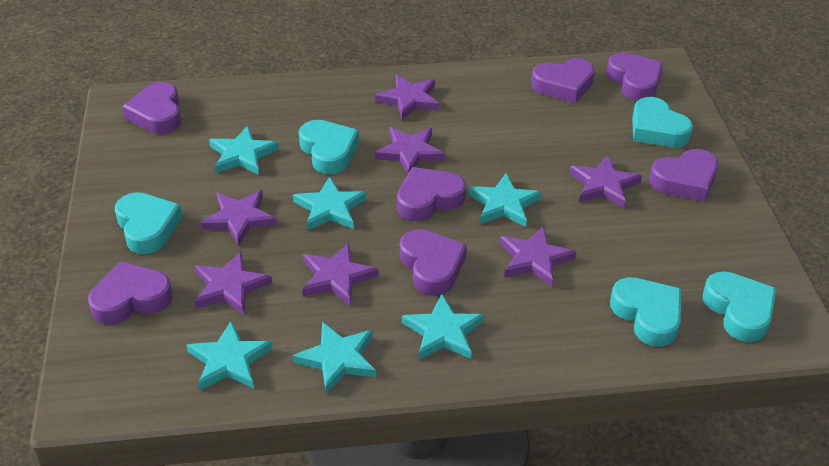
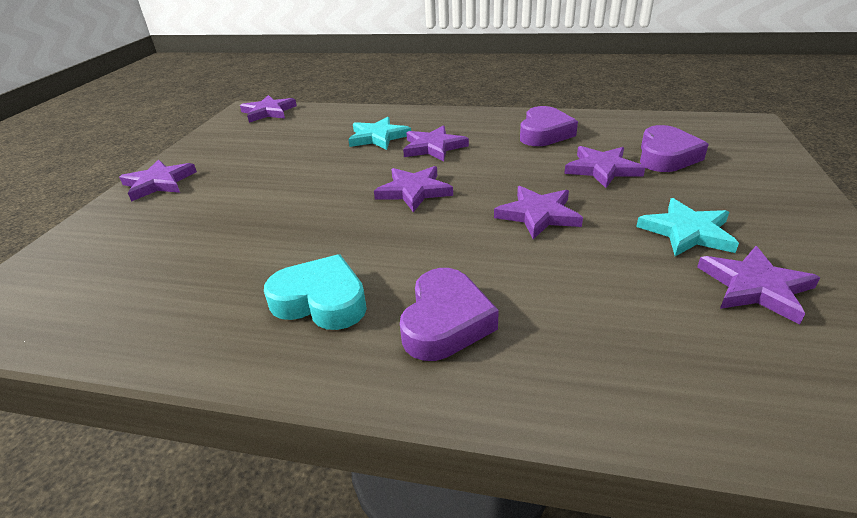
purple heart: 7 -> 3
turquoise heart: 5 -> 1
turquoise star: 6 -> 2

